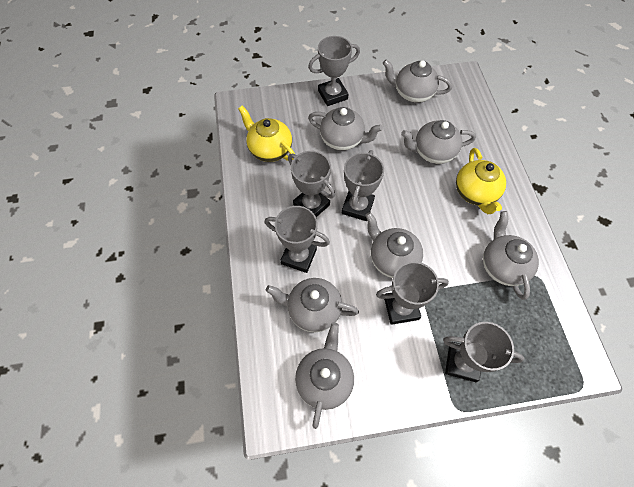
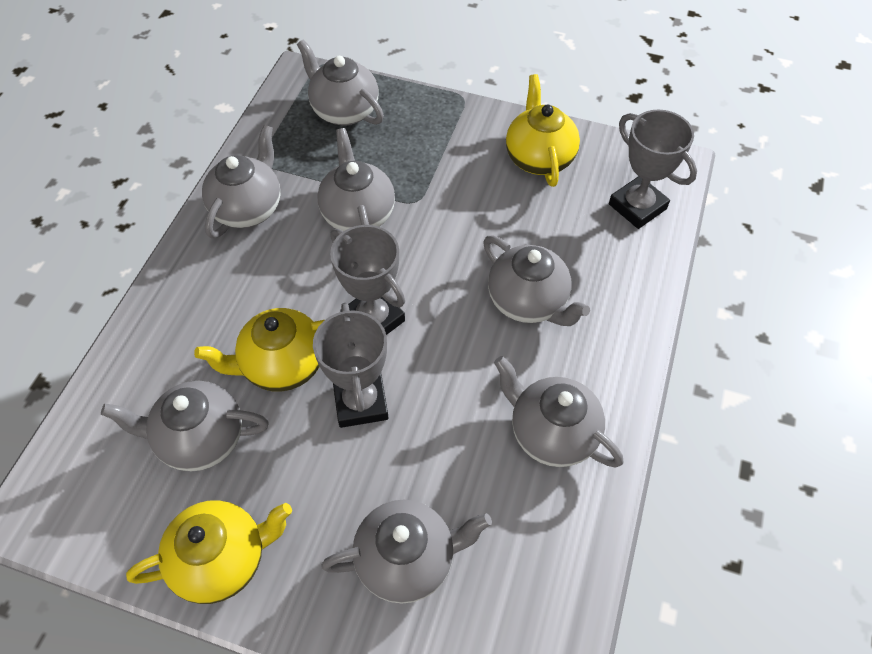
grey trophy: 6 -> 3
yellow teapot: 2 -> 3

